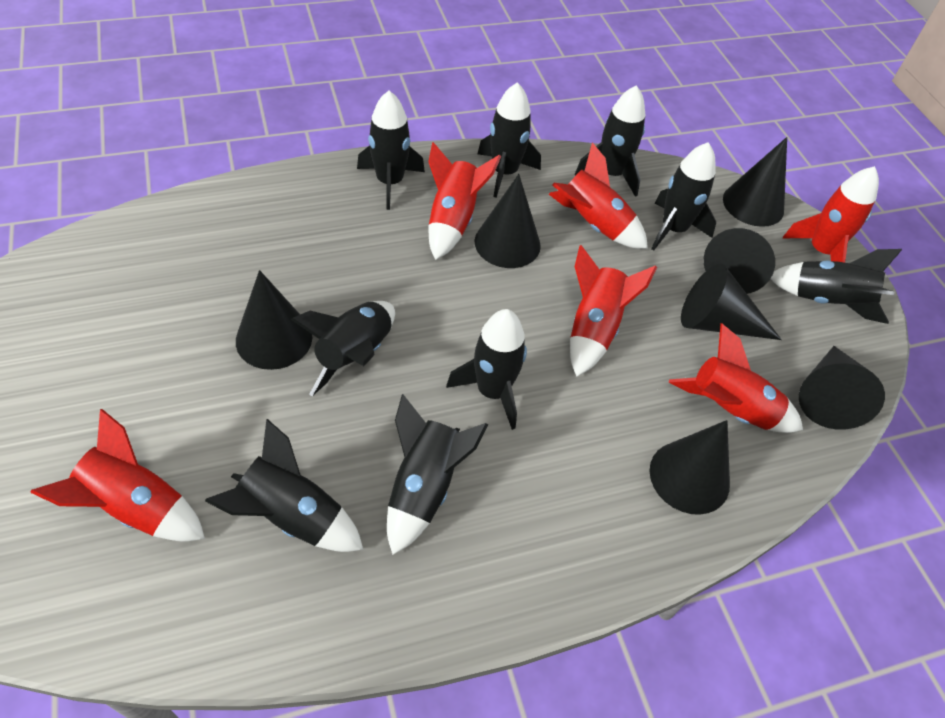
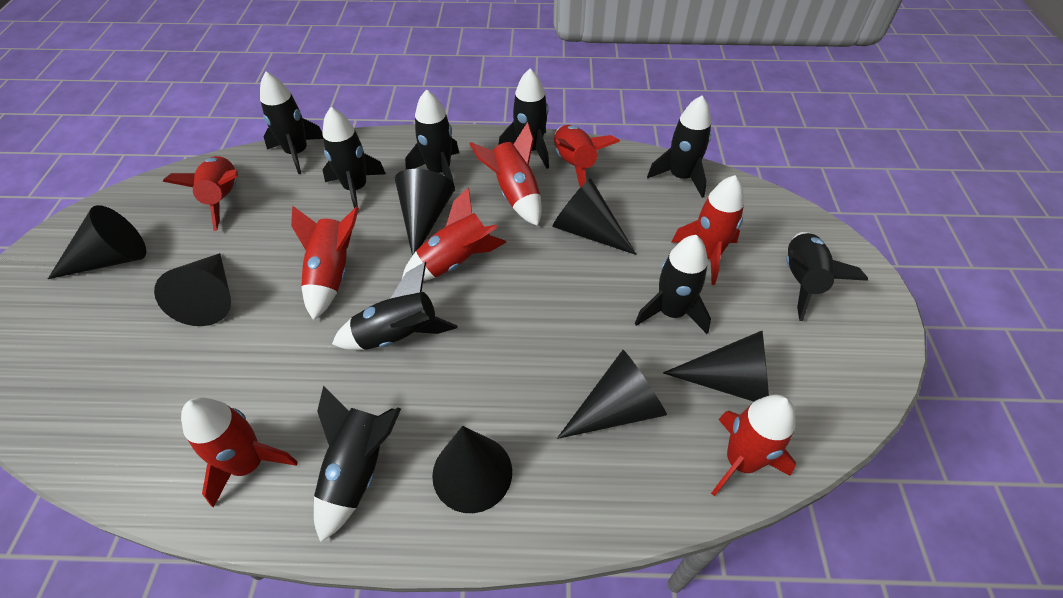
red rocket: 6 -> 8

